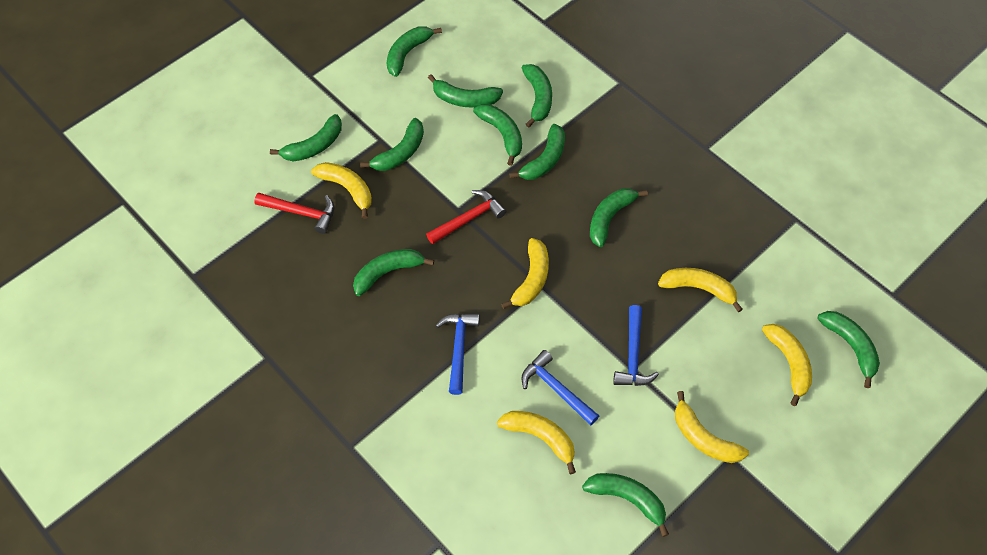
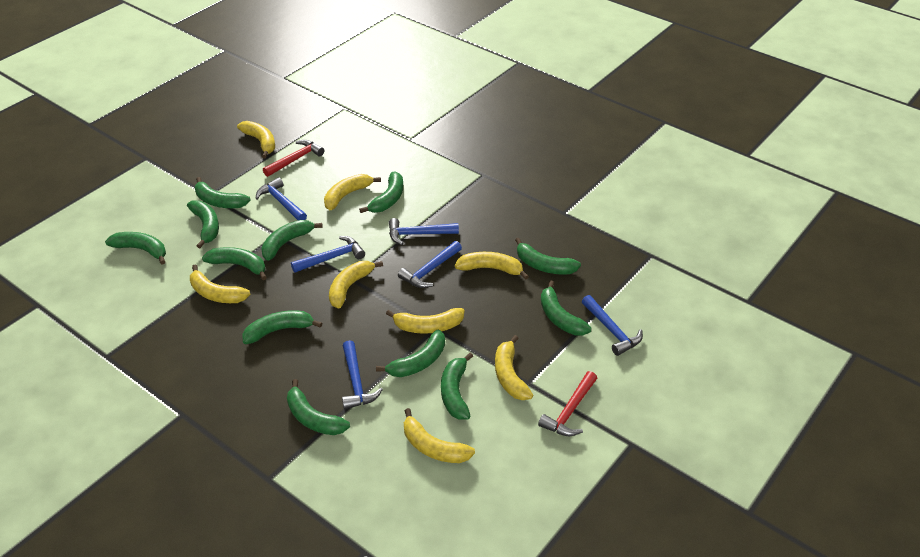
blue hammer: 3 -> 6
green banana: 11 -> 12
yellow banana: 6 -> 8

